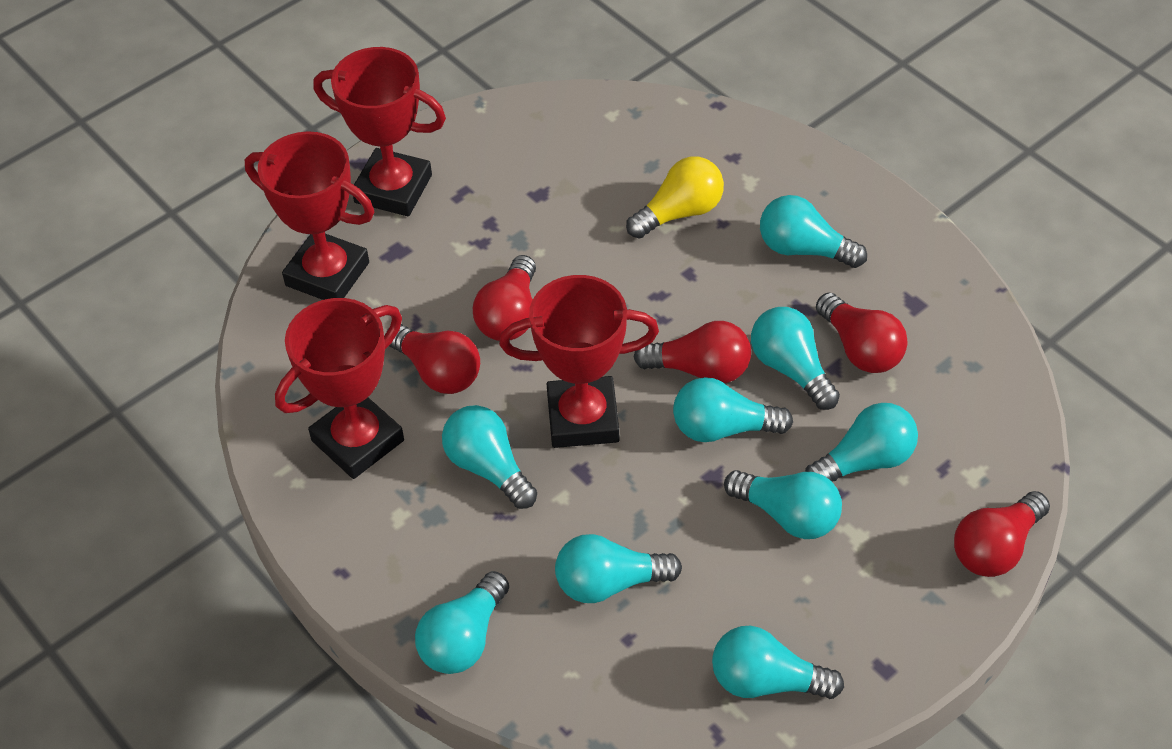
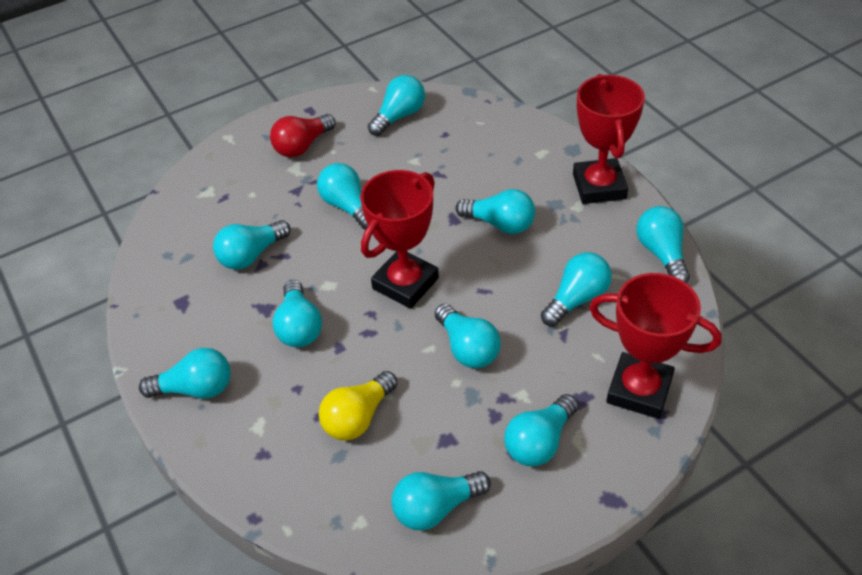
red light bulb: 5 -> 1
red trophy: 4 -> 3
turquoise light bulb: 9 -> 11

